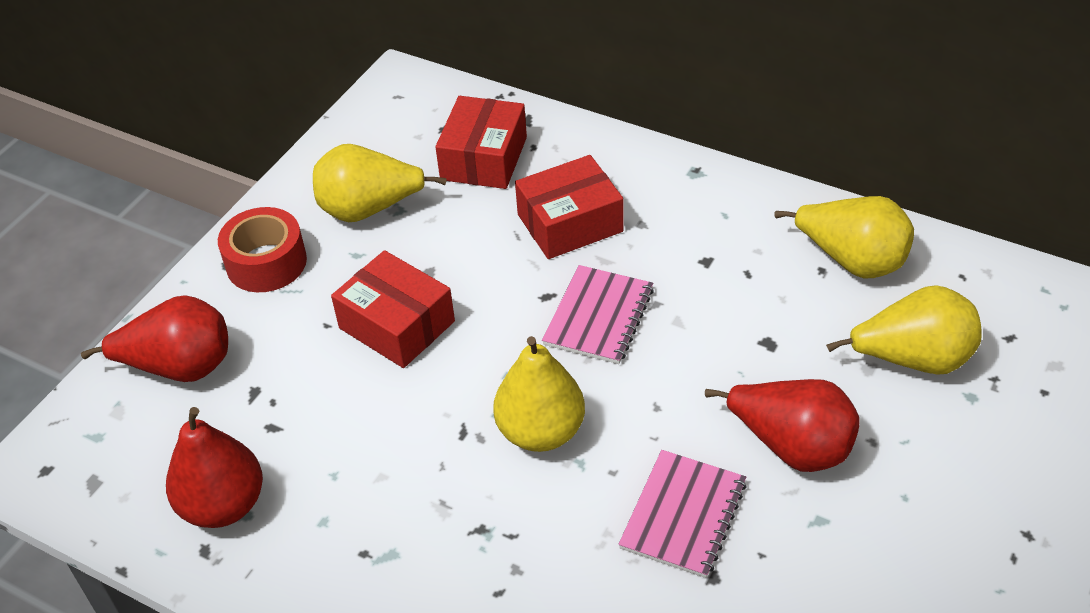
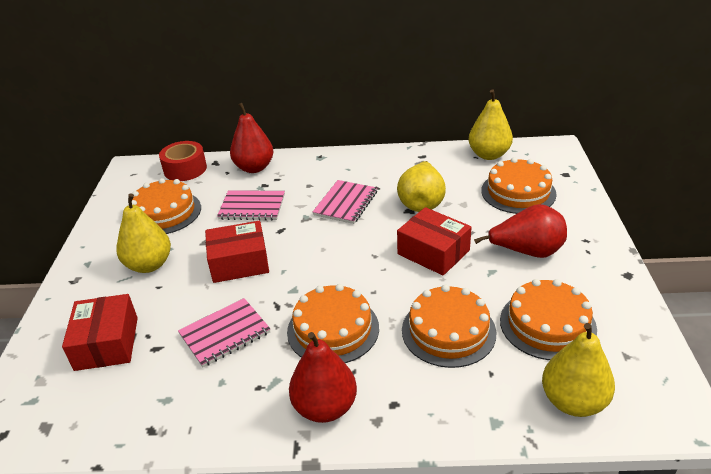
orange cake: 0 -> 5
pink notebook: 2 -> 3

